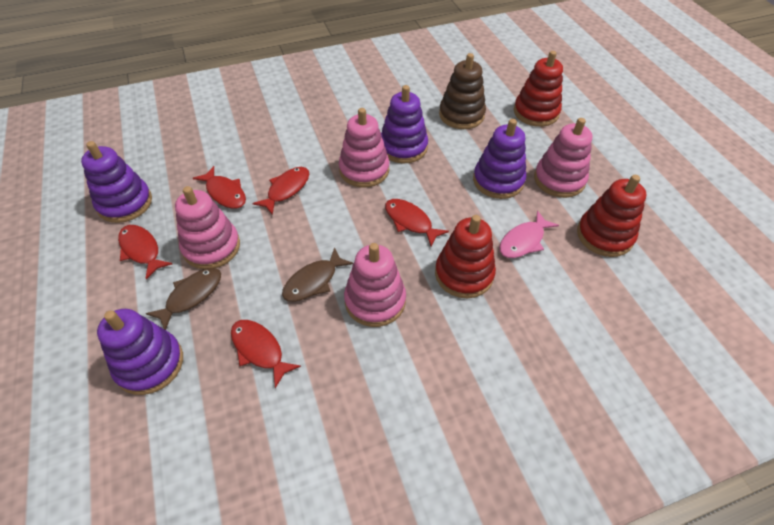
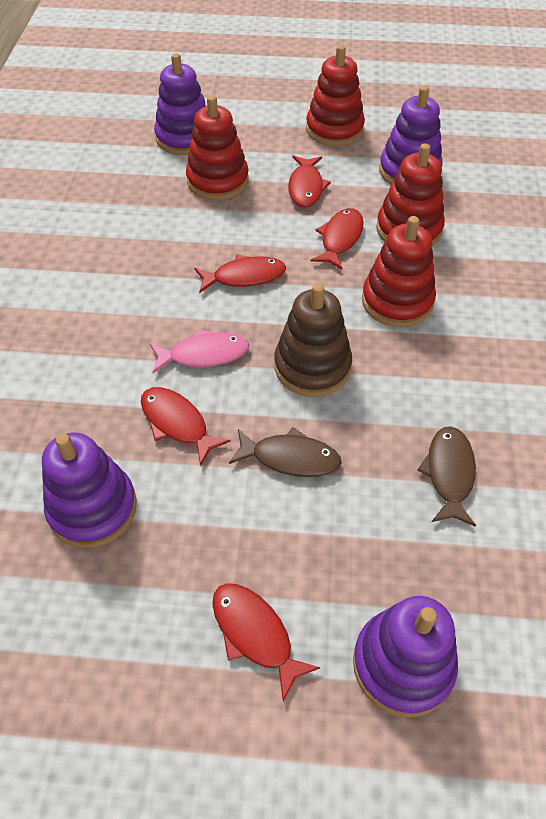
pink stacking toy: 4 -> 0
red stacking toy: 3 -> 4

